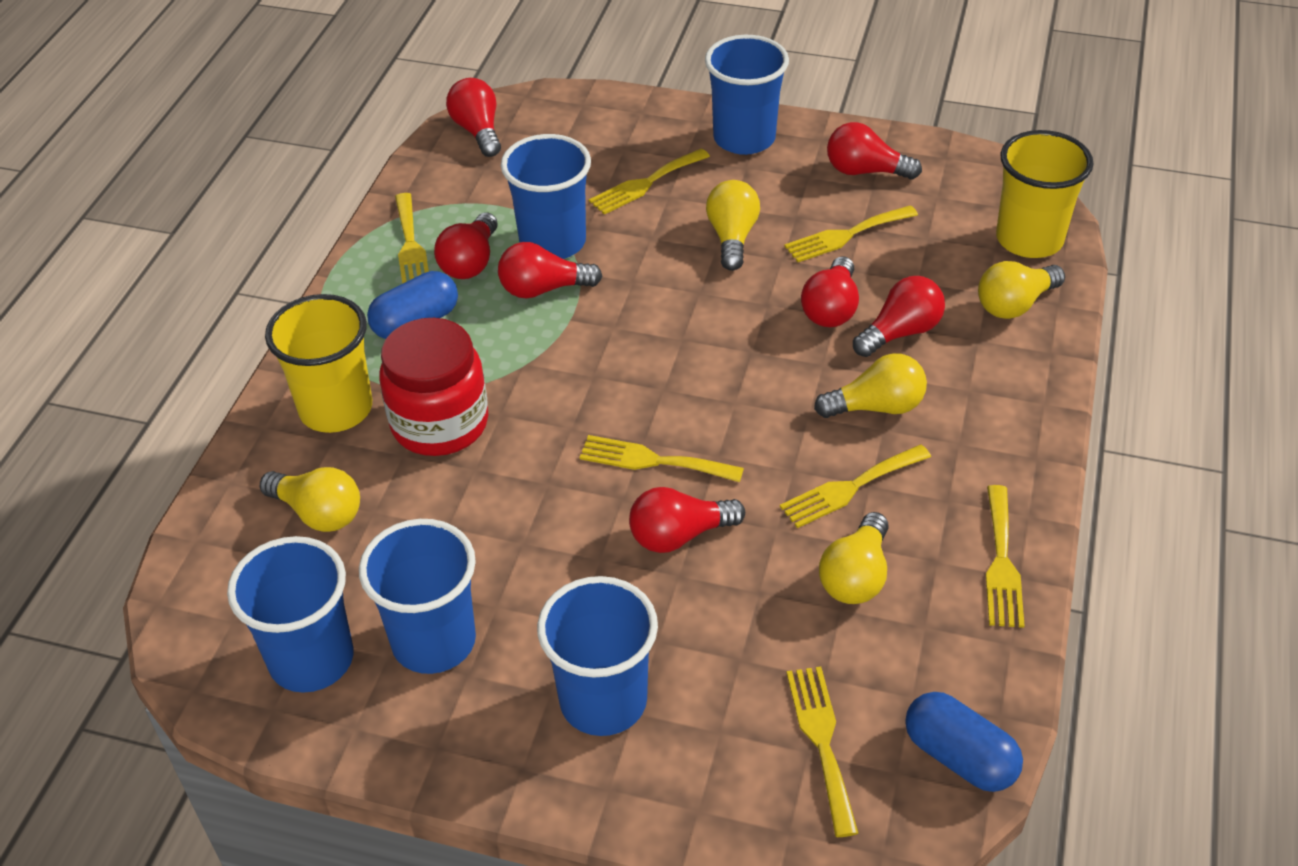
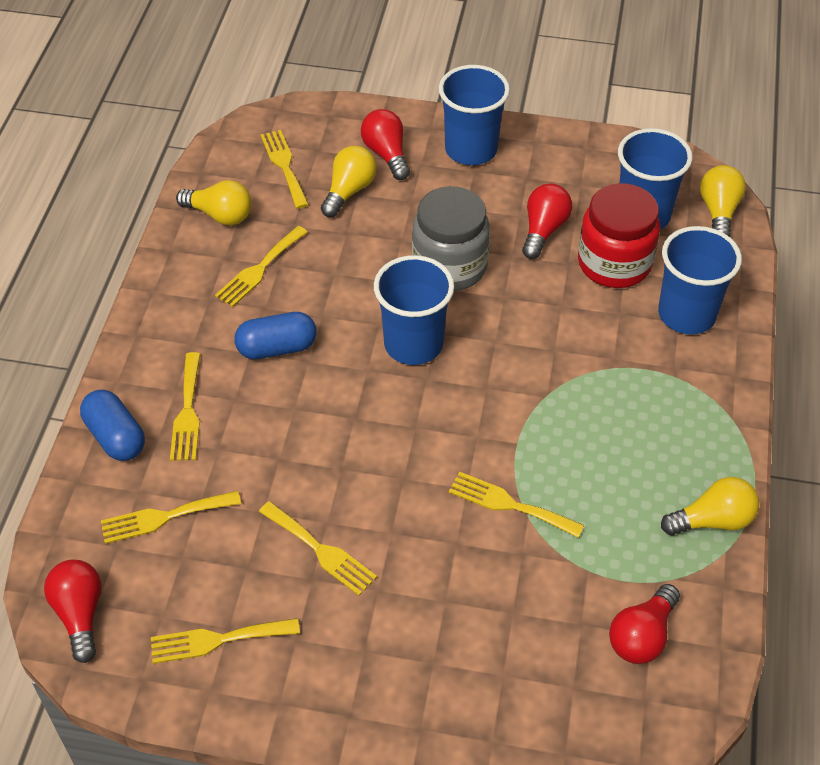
blue cup: 5 -> 4
grey jar: 0 -> 1
red light bulb: 7 -> 4
yellow cup: 2 -> 0
yellow light bulb: 5 -> 4

